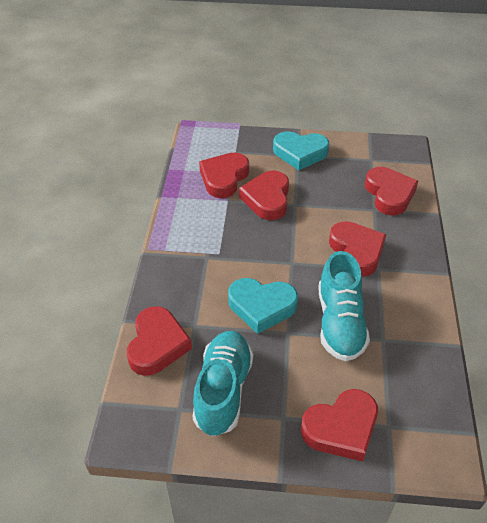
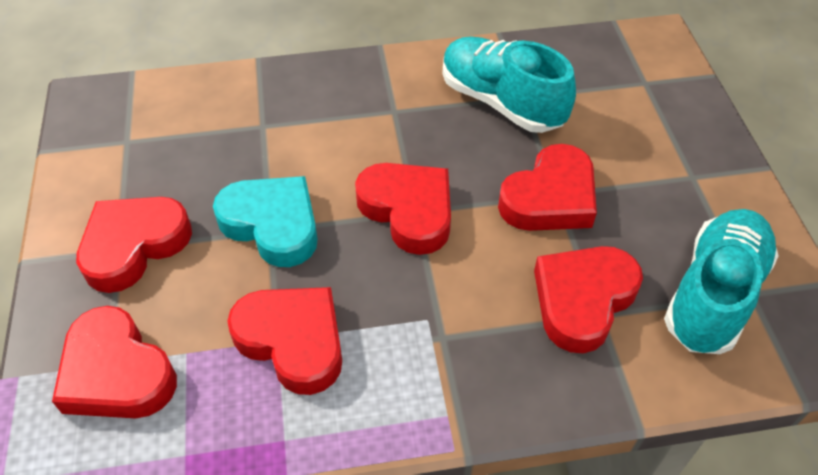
turquoise heart: 2 -> 1

